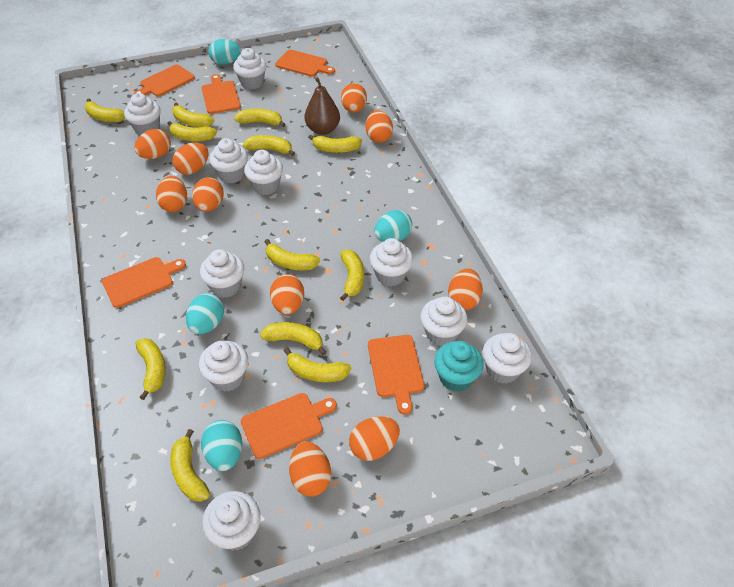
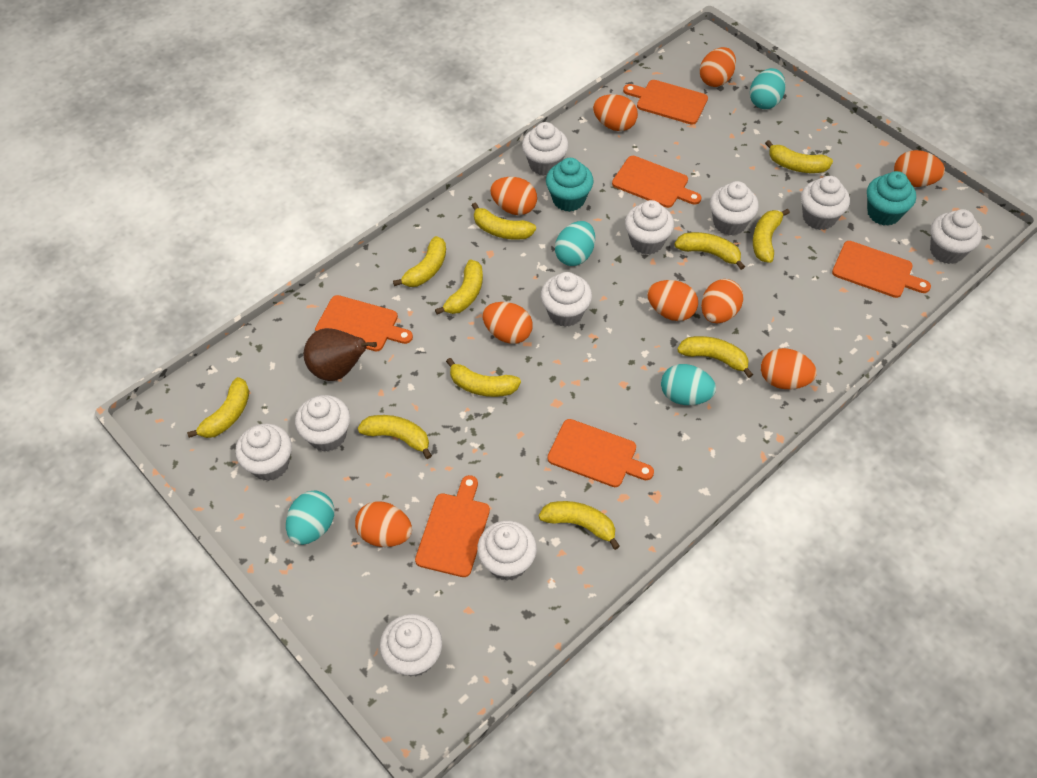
orange egg: 10 -> 9
turquoise cupcake: 1 -> 2
yellow banana: 12 -> 11

